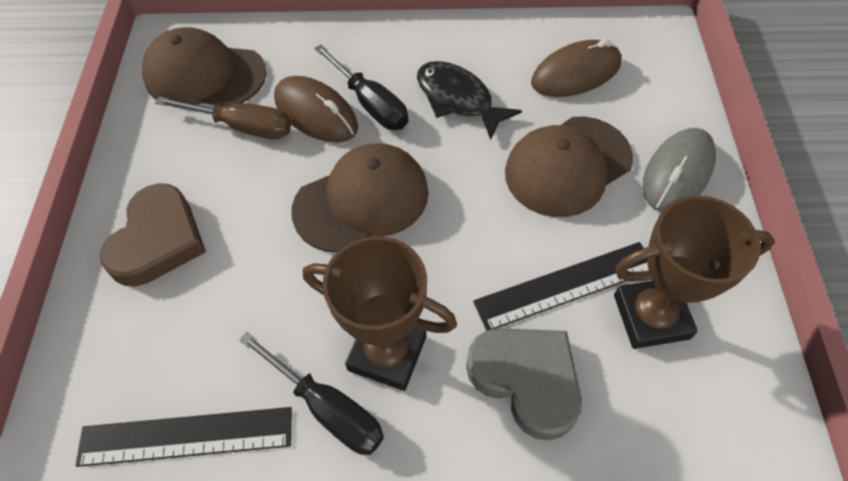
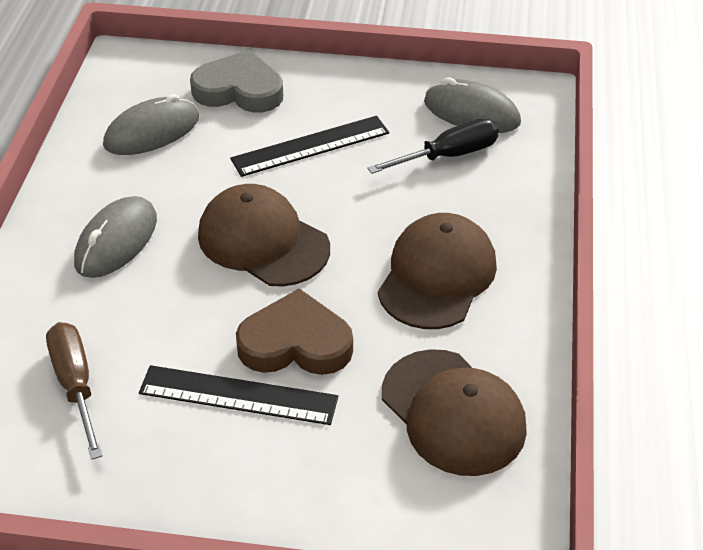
black fish: 1 -> 0
black screwdriver: 2 -> 1
brown mouse: 2 -> 0
brown trophy: 2 -> 0
grey mouse: 1 -> 3

